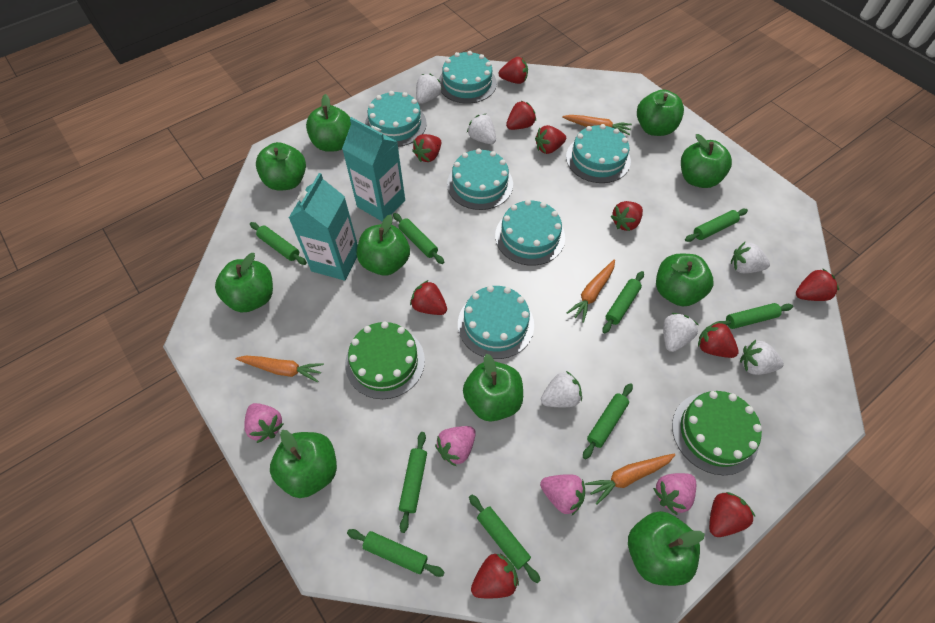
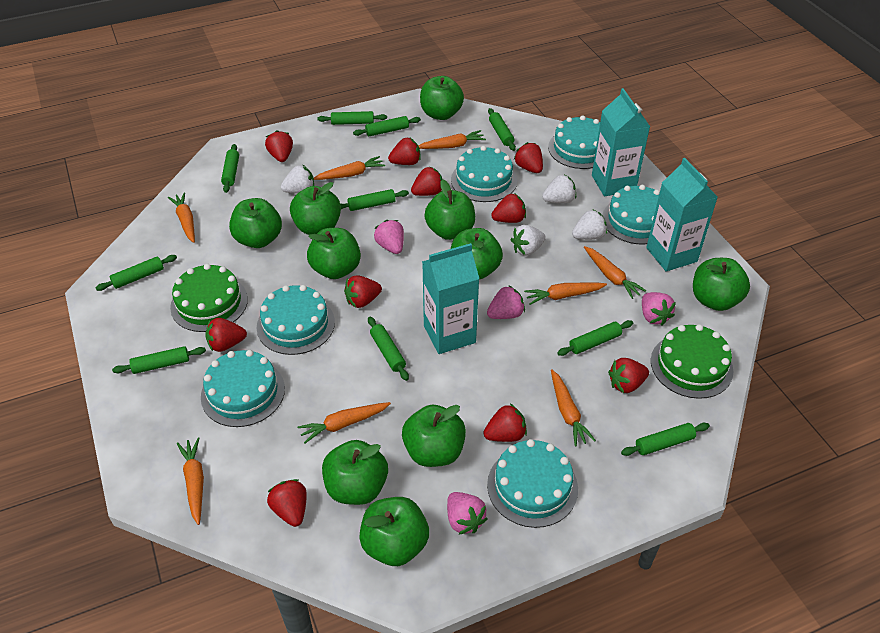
green rolling pin: 9 -> 10
orange carrot: 4 -> 8
turquoise carton: 2 -> 3
white strawberry: 6 -> 4

